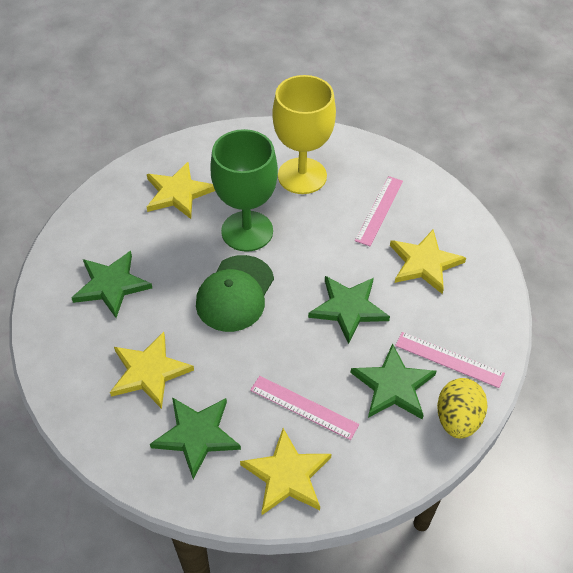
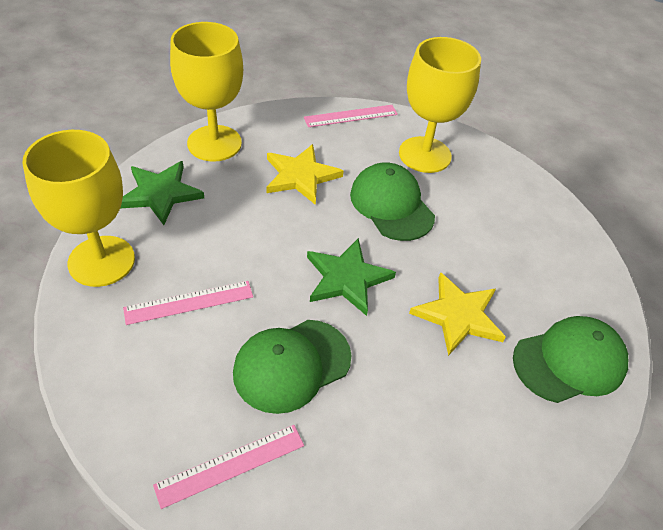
green cap: 1 -> 3
green goblet: 1 -> 0
green star: 4 -> 2
yellow egg: 1 -> 0
yellow goblet: 1 -> 3
yellow star: 4 -> 2

